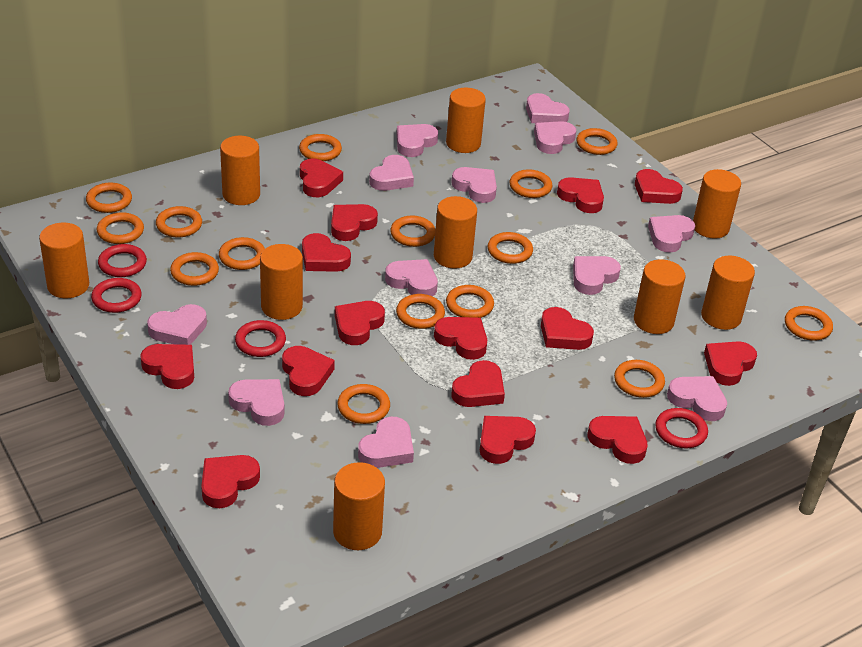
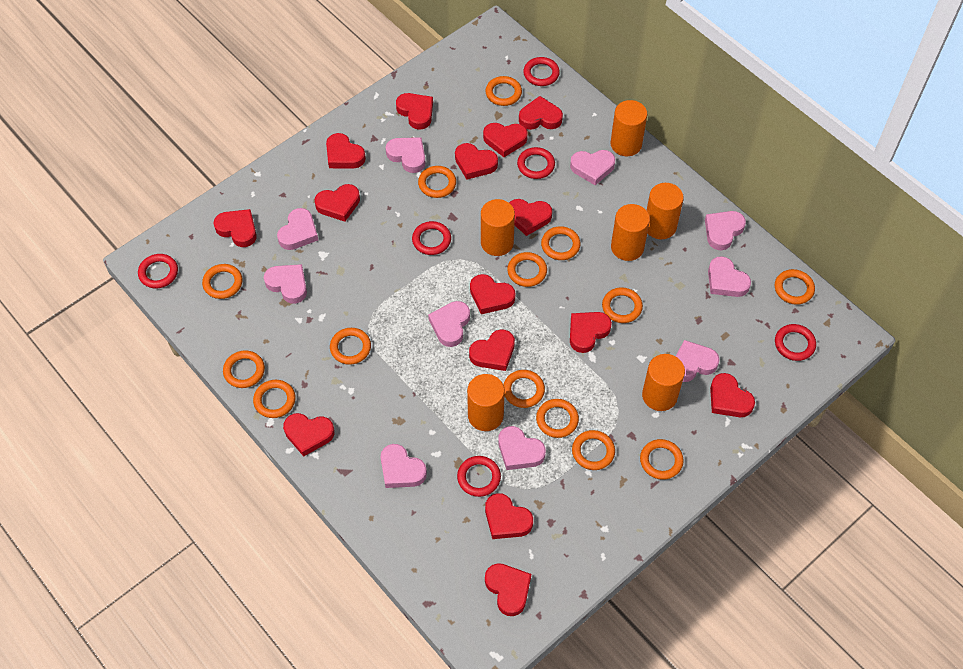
orange cylinder: 9 -> 6
orange ring: 15 -> 14
pink heart: 12 -> 10
red ring: 4 -> 6

